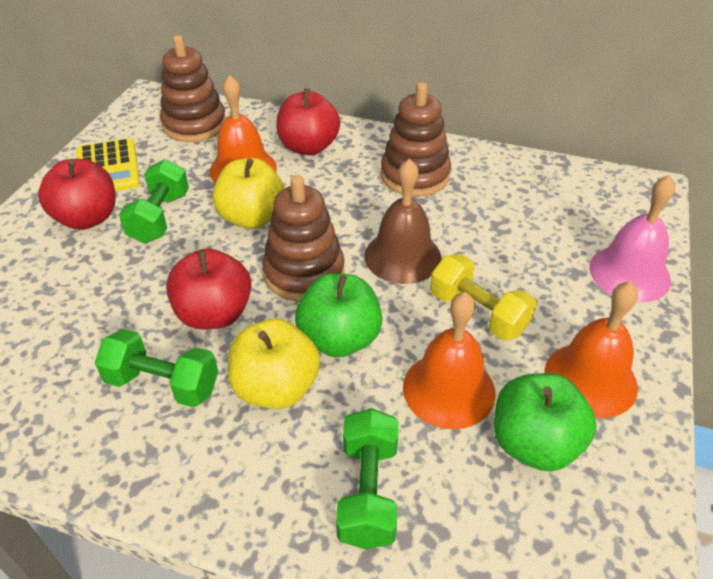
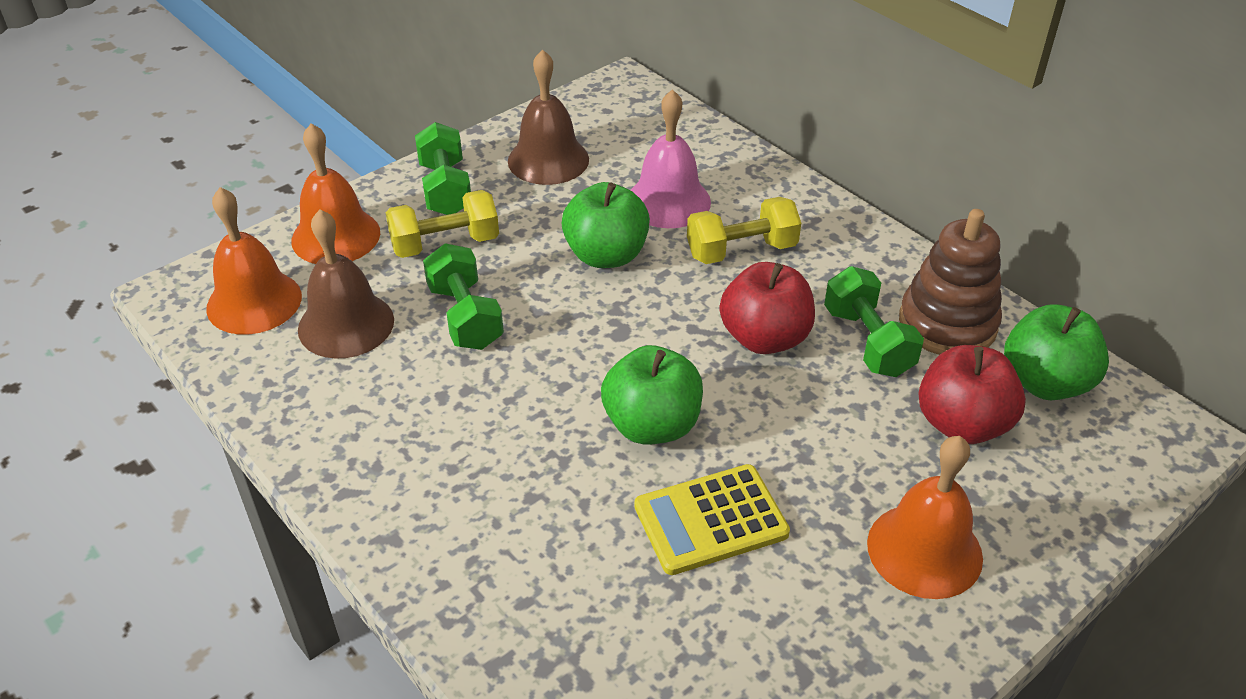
brown bell: 1 -> 2
brown stacking toy: 3 -> 1
green apple: 2 -> 3
red apple: 3 -> 2
yellow apple: 2 -> 0
yellow dumbbell: 1 -> 2

